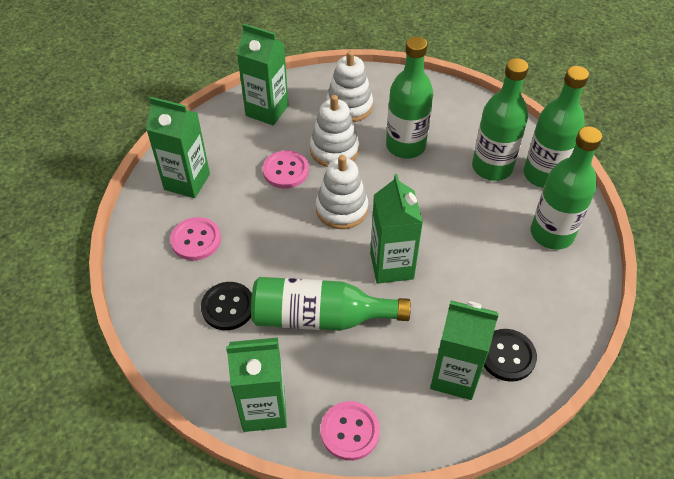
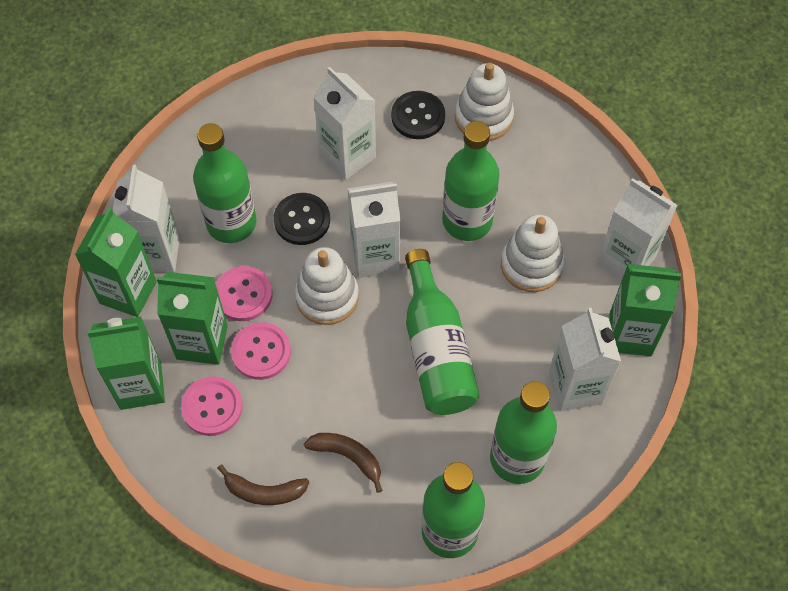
brown banana: 0 -> 2
green carton: 5 -> 4
white carton: 0 -> 5

